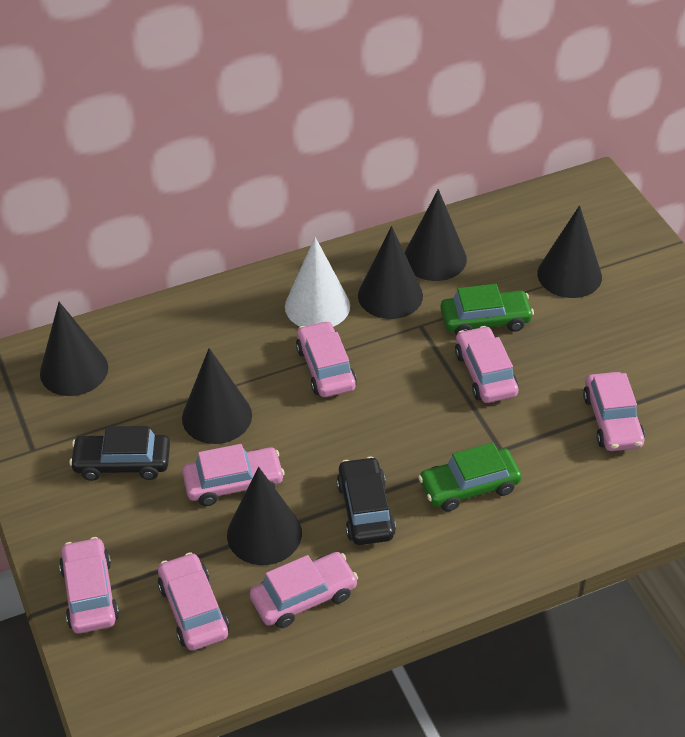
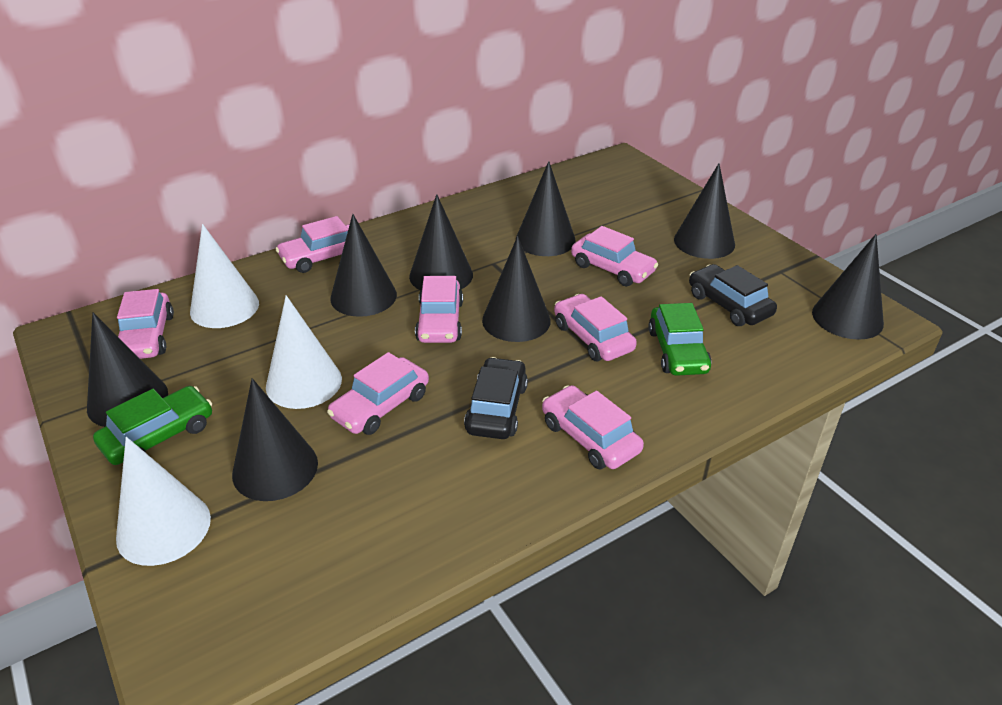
black cone: 6 -> 8
white cone: 1 -> 3

